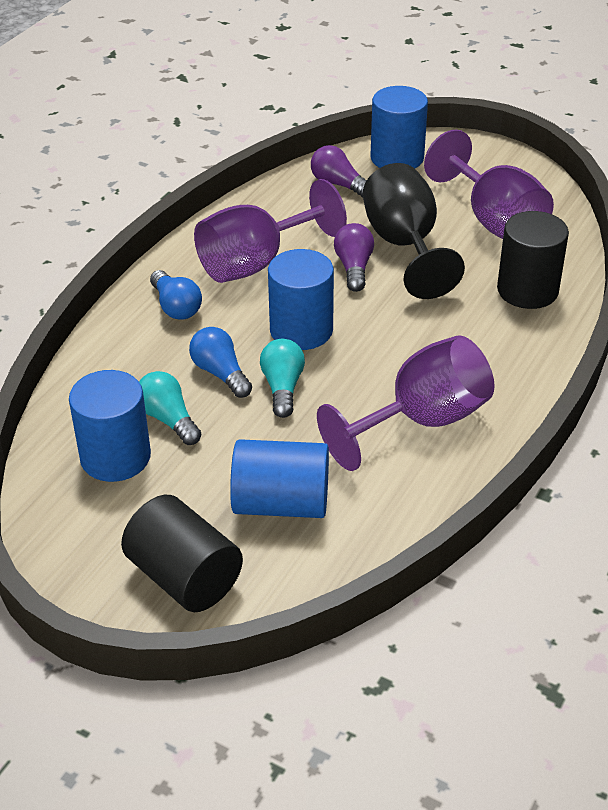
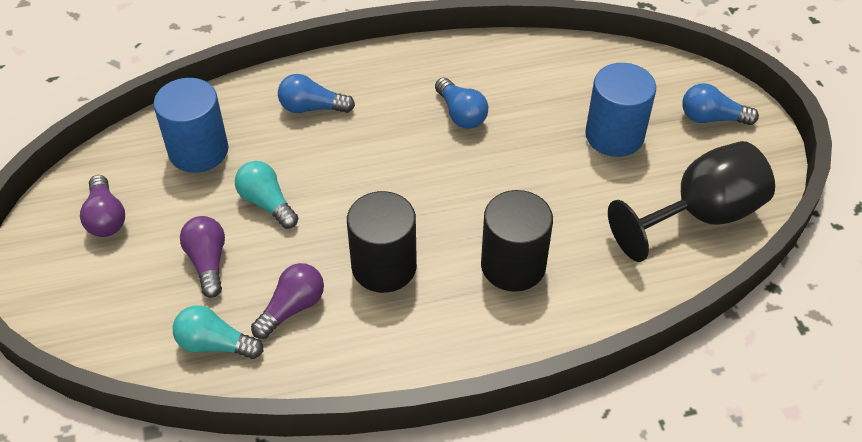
blue cylinder: 4 -> 2
blue light bulb: 2 -> 3
purple goblet: 3 -> 0
purple light bulb: 2 -> 3

